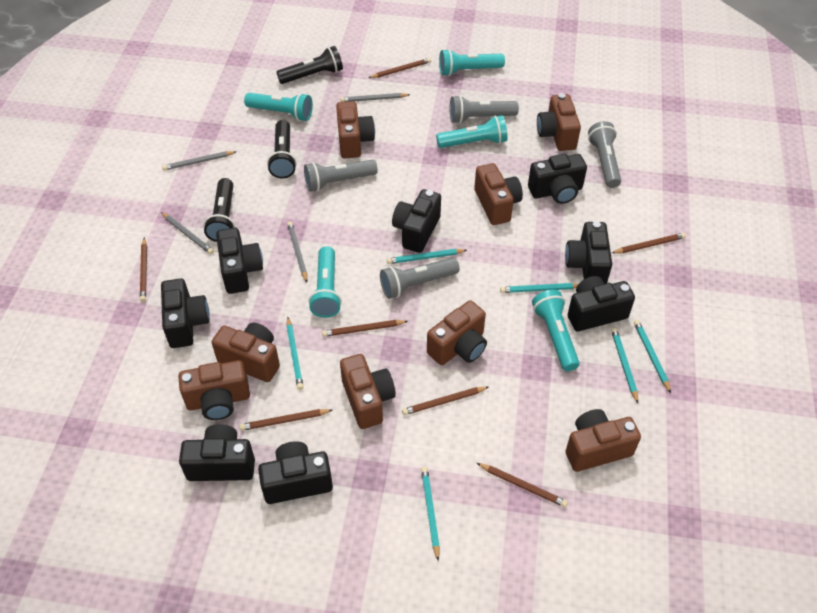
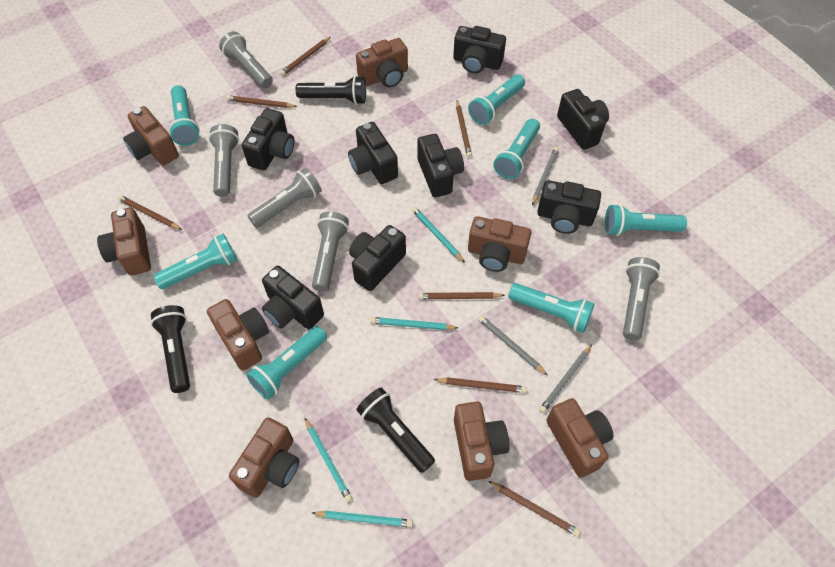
grey flashlight: 4 -> 5
grey pencil: 4 -> 3
turquoise flashlight: 5 -> 7
turquoise pencil: 6 -> 4

